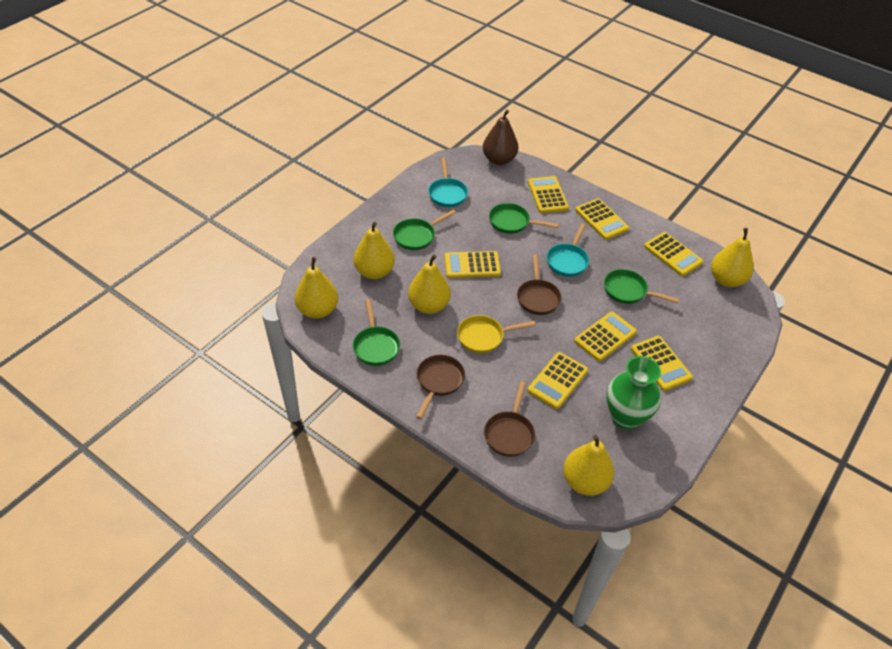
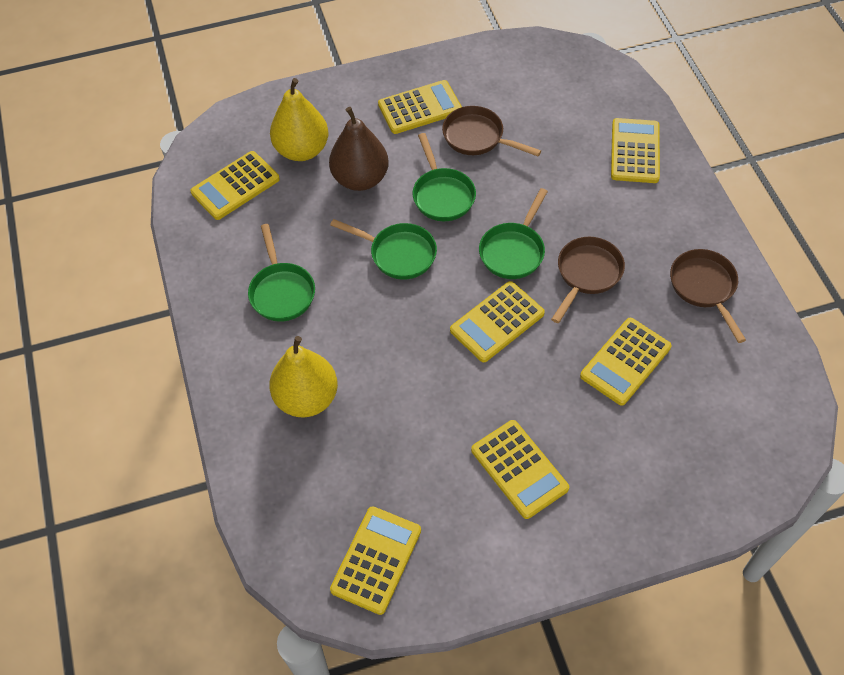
green vase: 1 -> 0
turquoise pan: 2 -> 0
yellow pan: 1 -> 0
yellow pear: 5 -> 2

